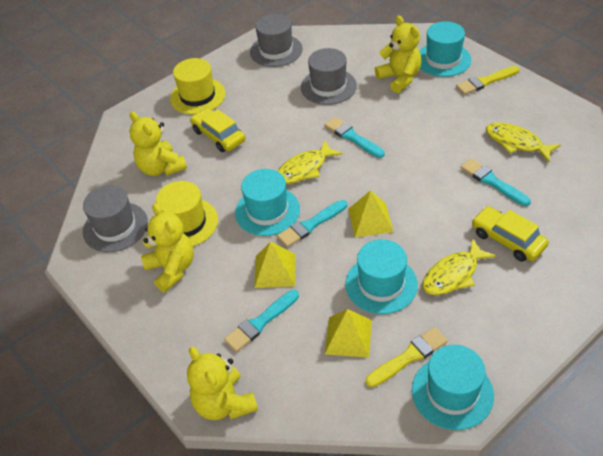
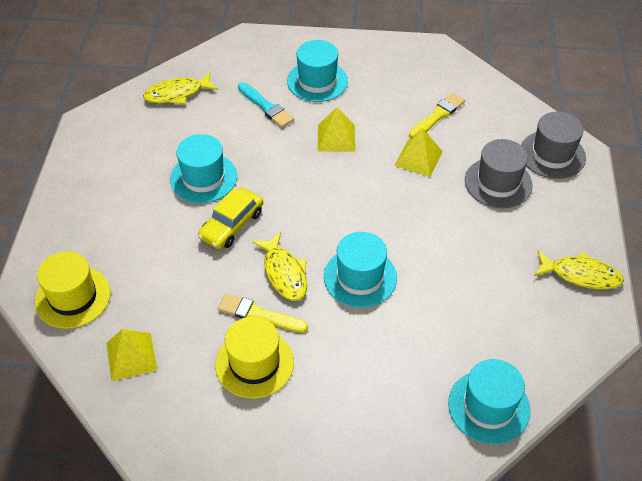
grey hat: 3 -> 2
turquoise brush: 4 -> 1
yellow car: 2 -> 1
yellow teddy bear: 4 -> 0

